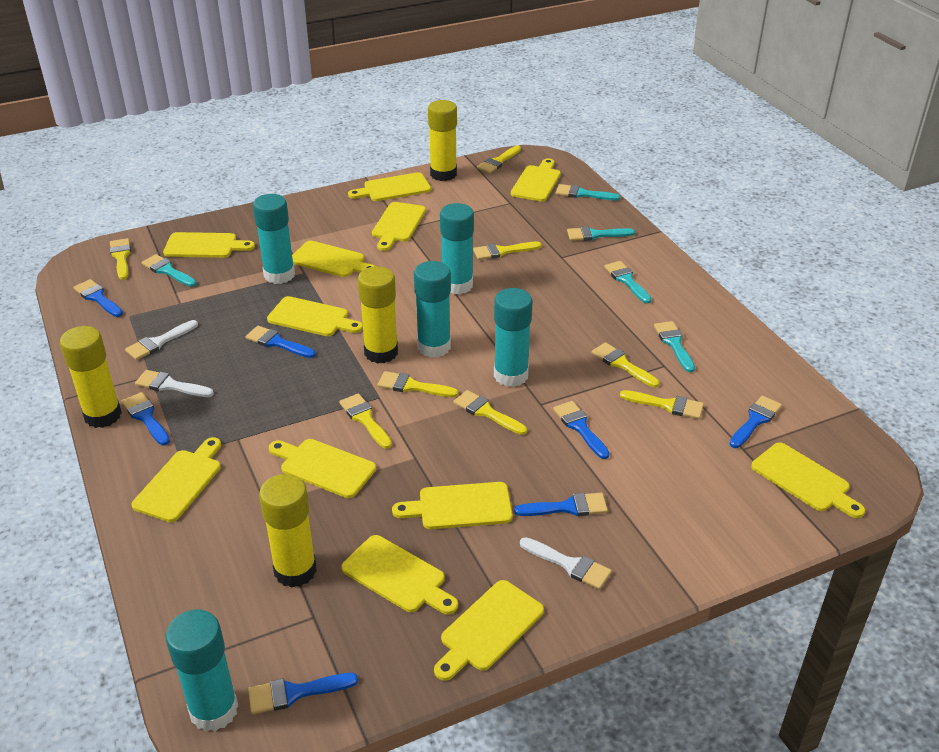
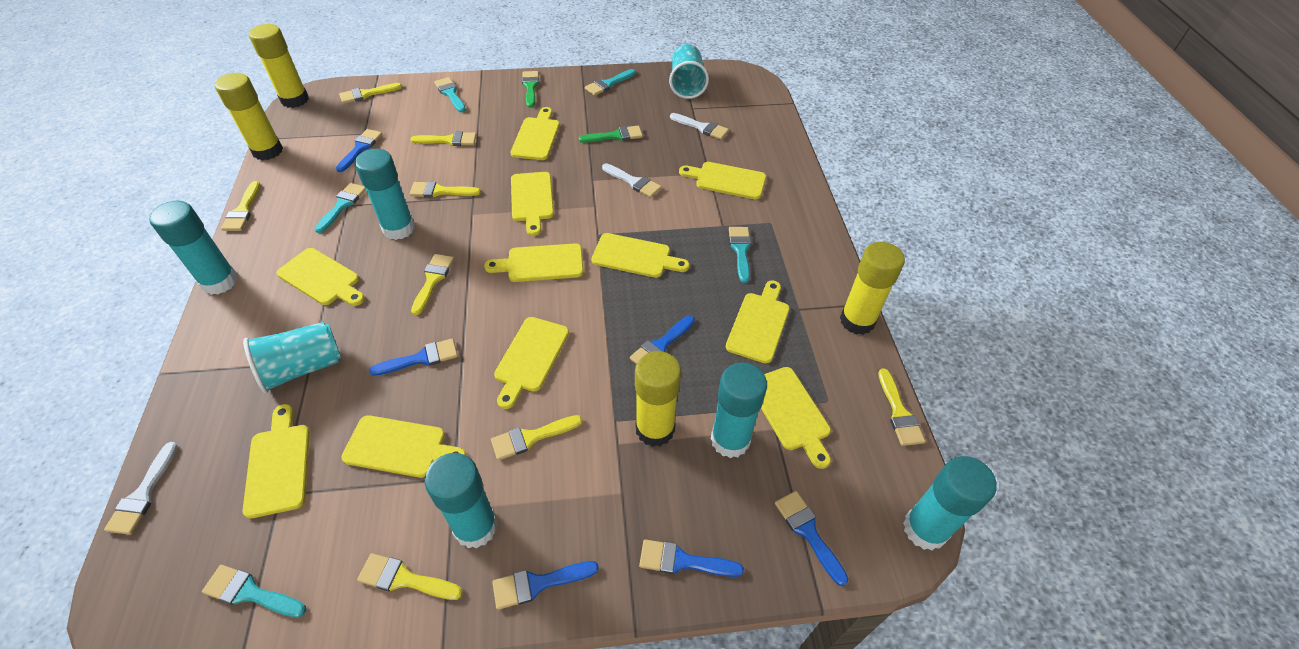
blue brush: 7 -> 6
green brush: 0 -> 2
turquoise cup: 0 -> 2
yellow cutting board: 12 -> 11

